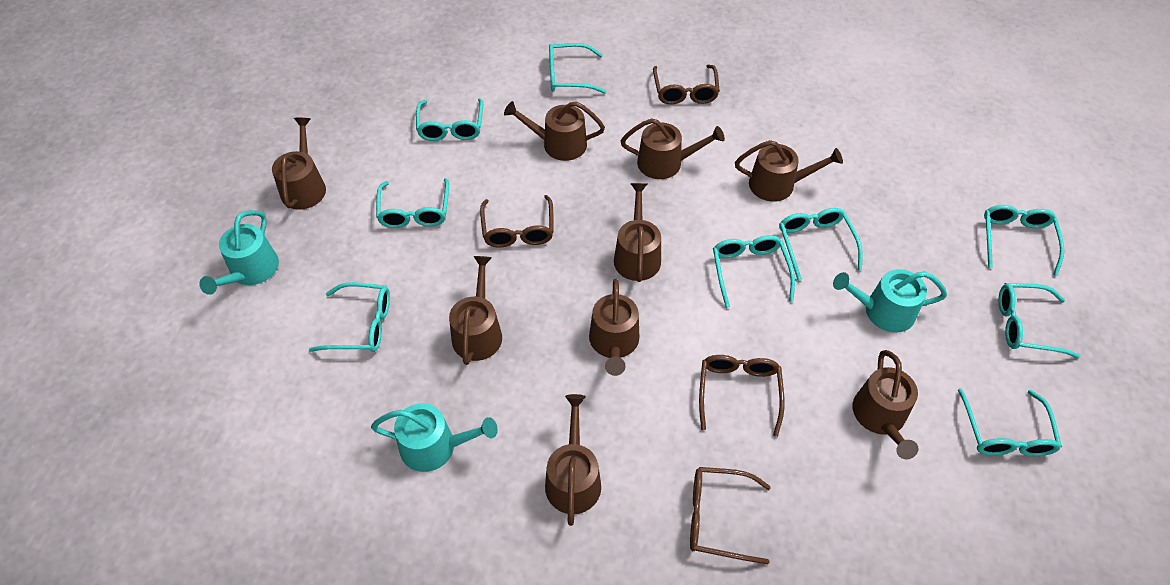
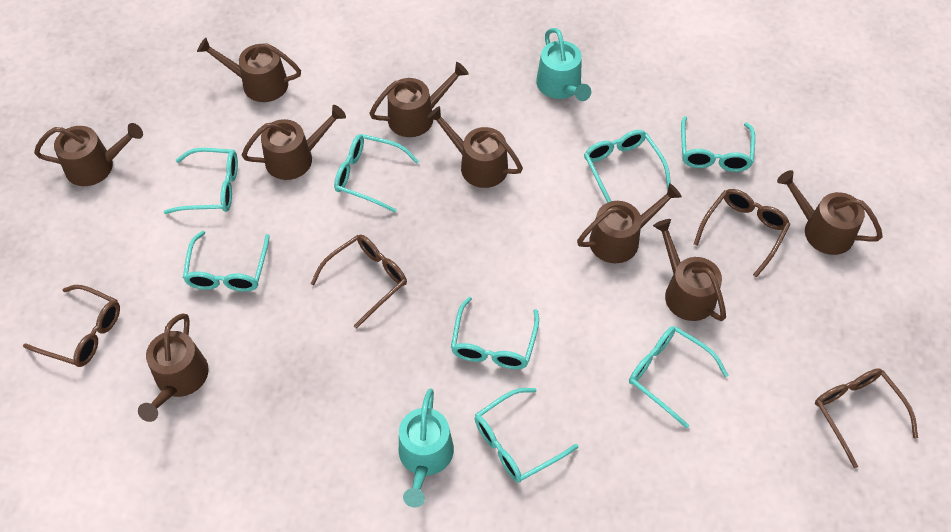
turquoise glasses: 9 -> 8
turquoise watering can: 3 -> 2

